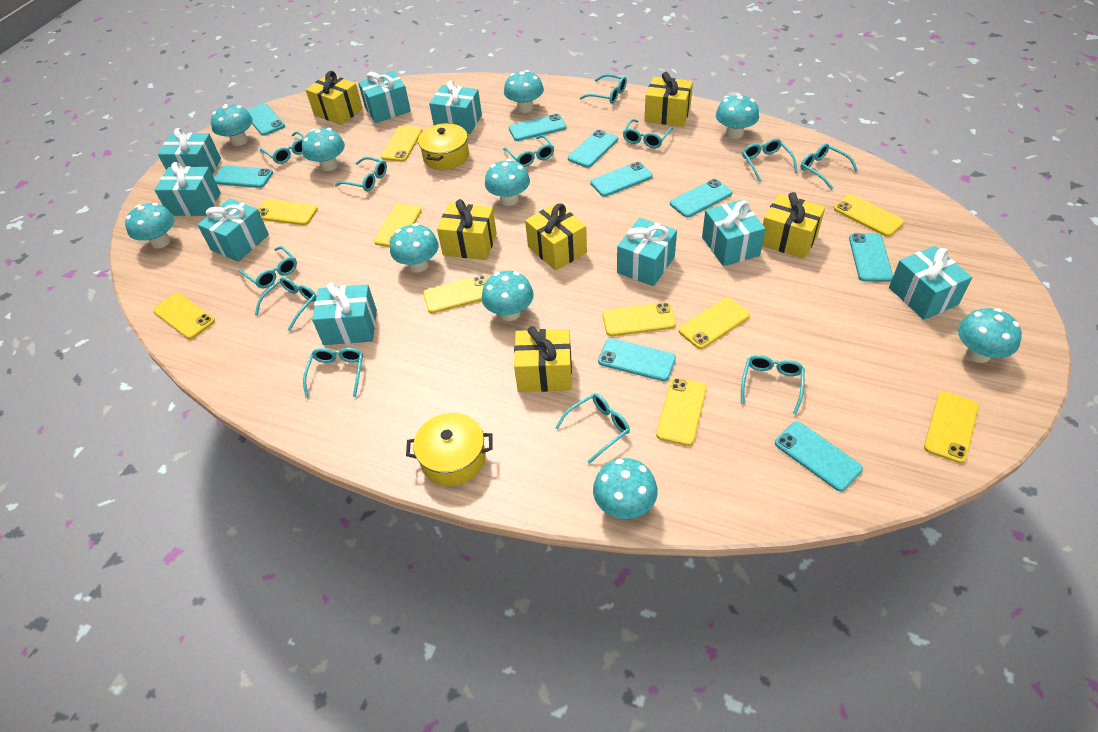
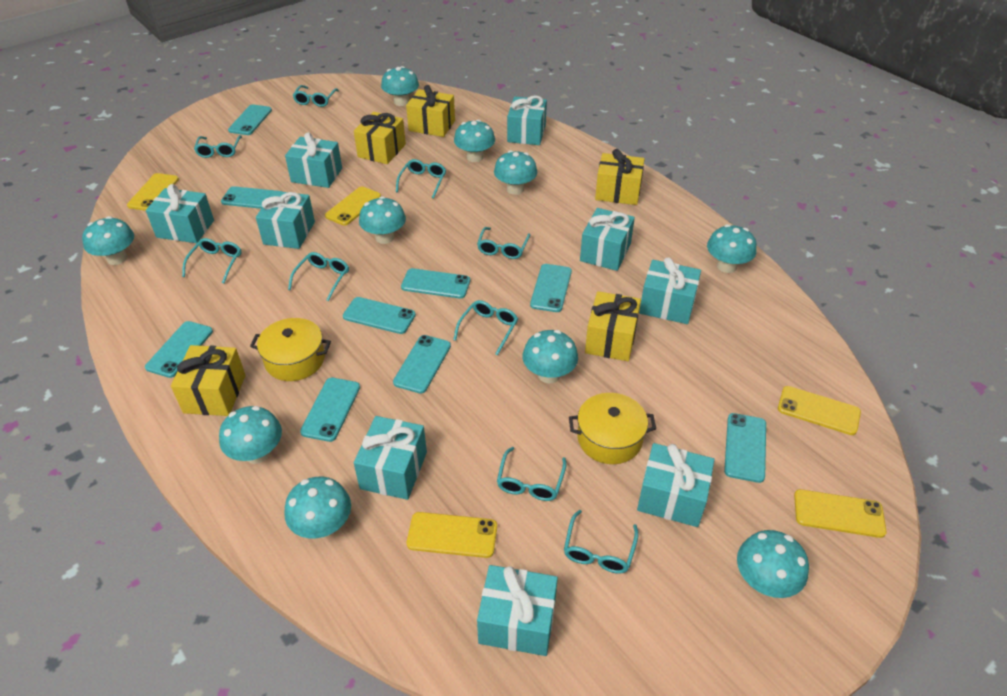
turquoise glasses: 12 -> 9
yellow gift: 6 -> 5
yellow phone: 10 -> 5

